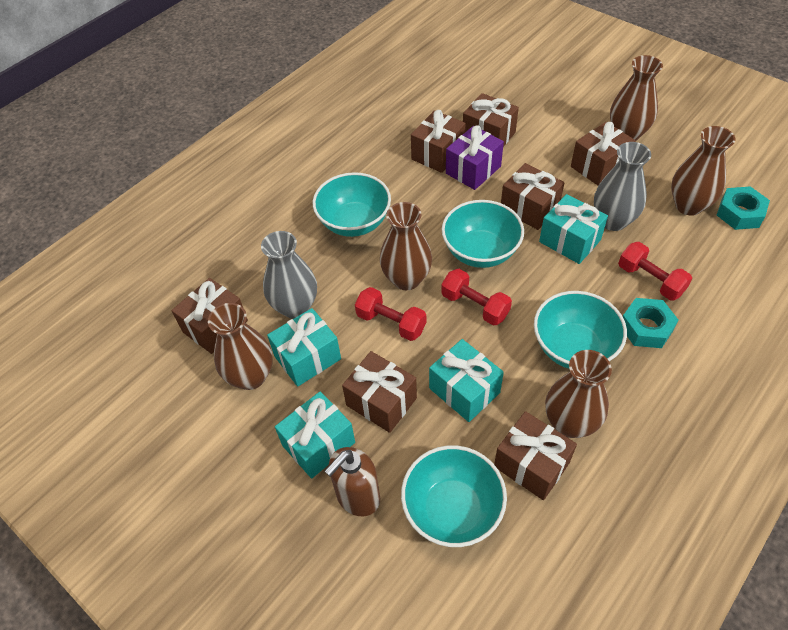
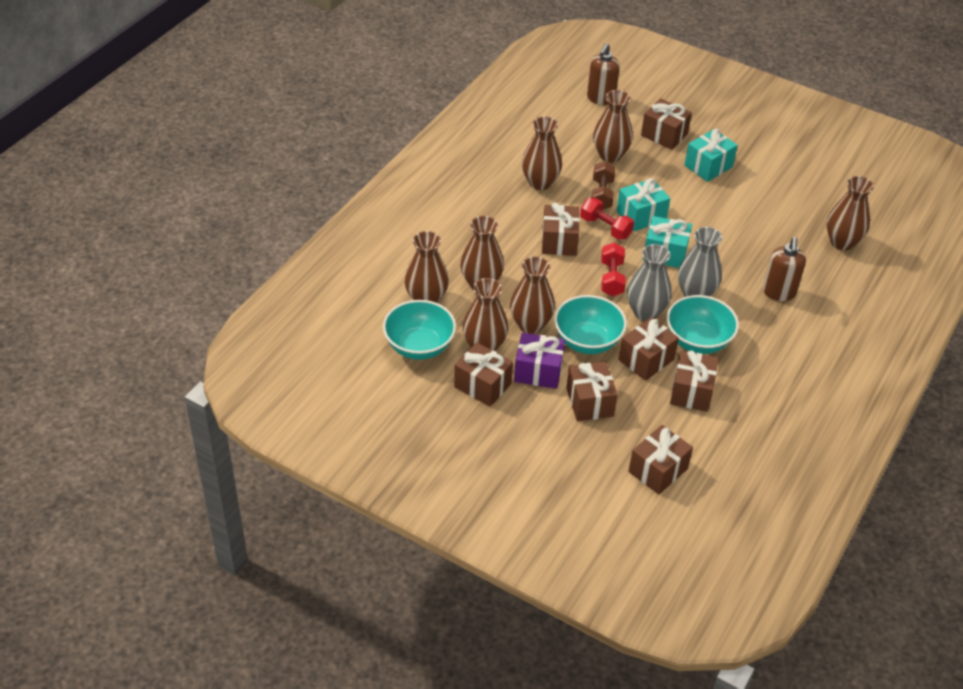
brown dumbbell: 0 -> 1
brown soap dispenser: 1 -> 2
brown vase: 5 -> 7
red dumbbell: 3 -> 2
turquoise bowl: 4 -> 3
turquoise gift: 4 -> 3
turquoise nut: 2 -> 0

